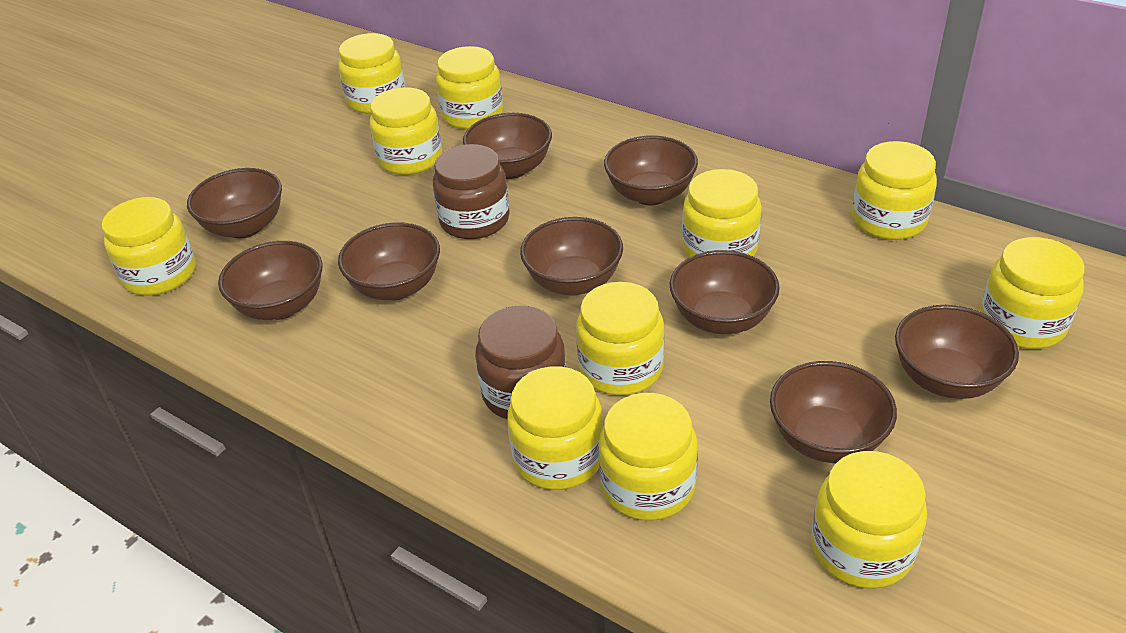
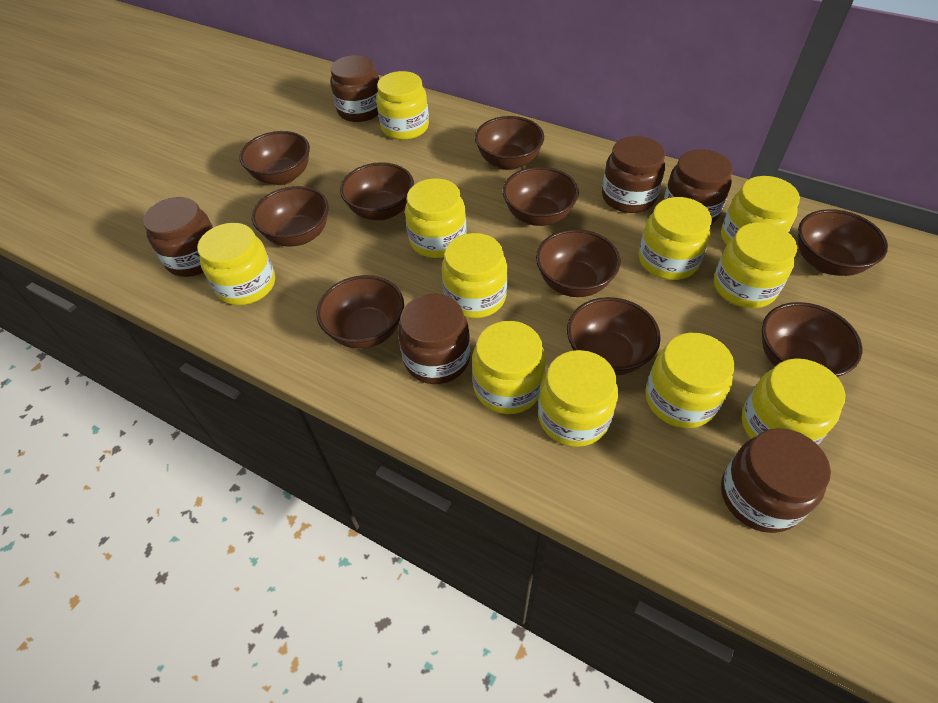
brown bowl: 9 -> 10
brown jar: 2 -> 6

